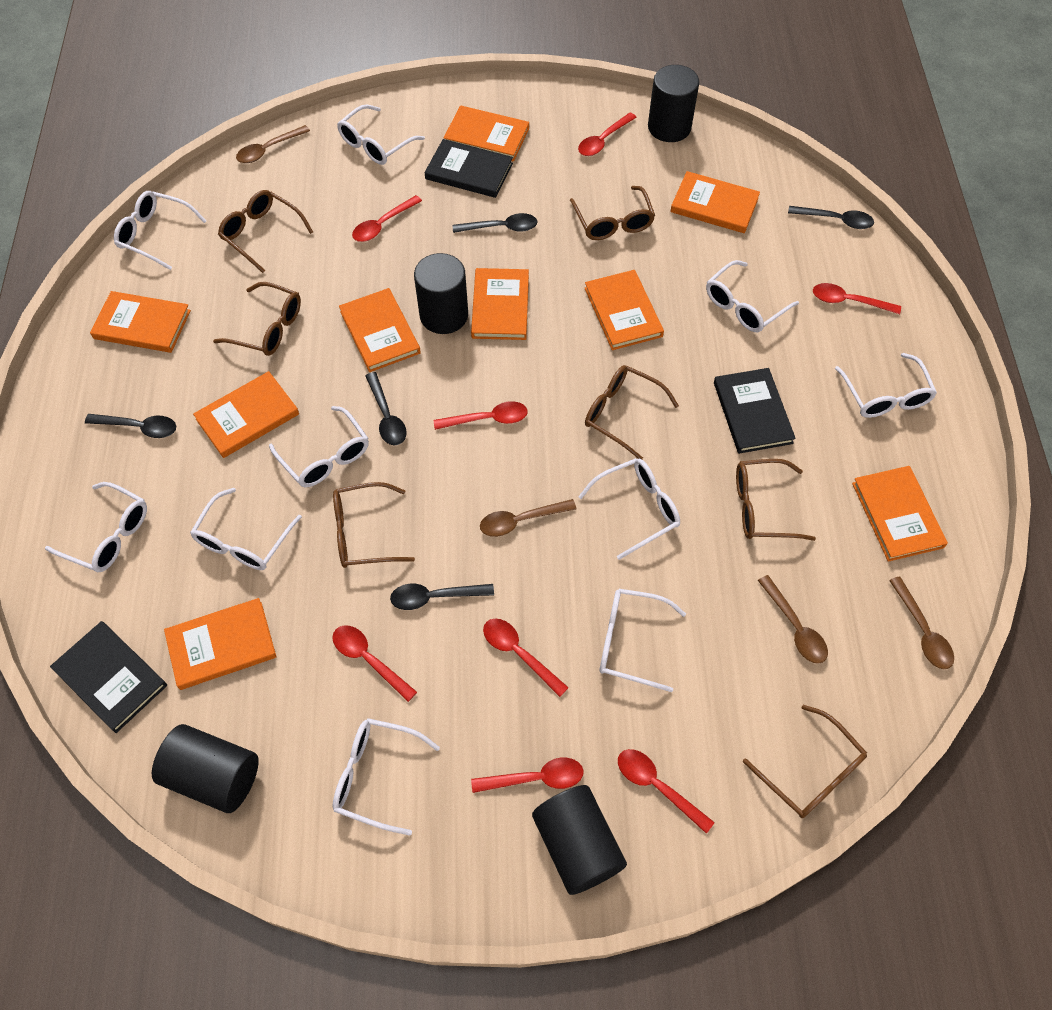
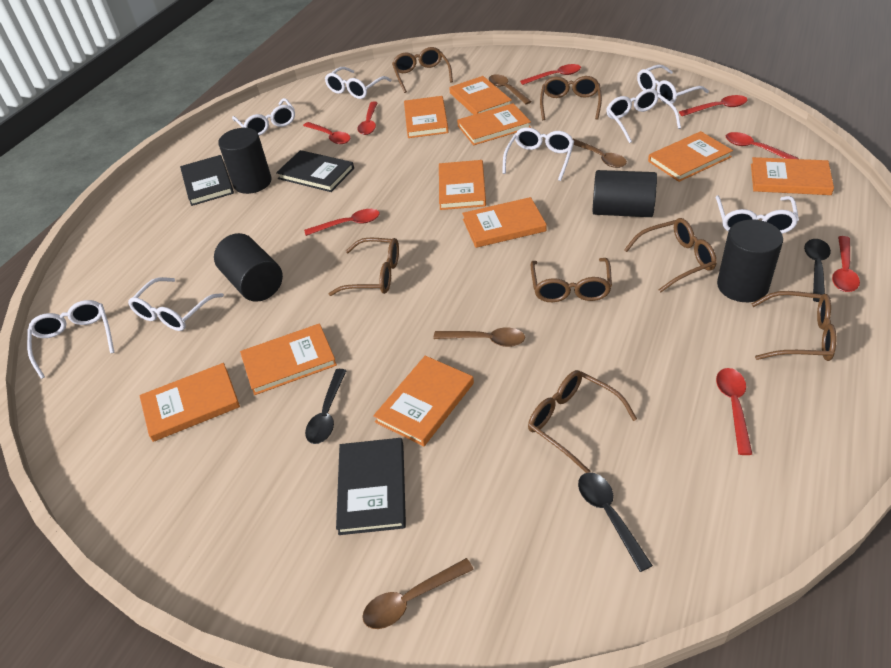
black spoon: 5 -> 3
orange book: 9 -> 10
white glasses: 10 -> 8

